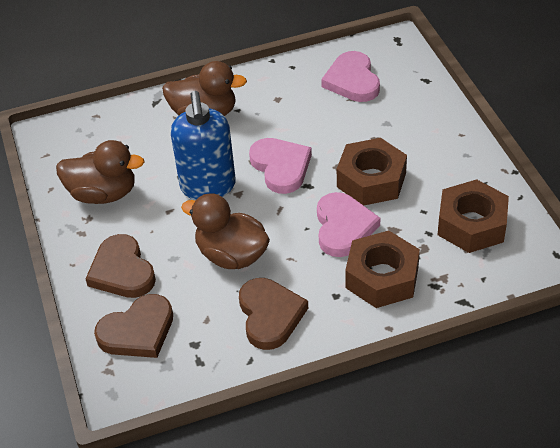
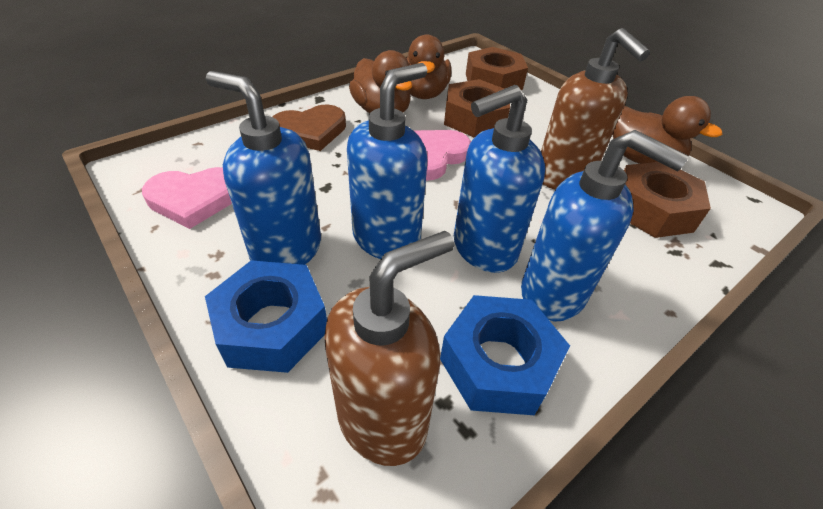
blue nut: 0 -> 2
blue soap dispenser: 1 -> 4
brown heart: 3 -> 1
brown soap dispenser: 0 -> 2
pink heart: 3 -> 2

